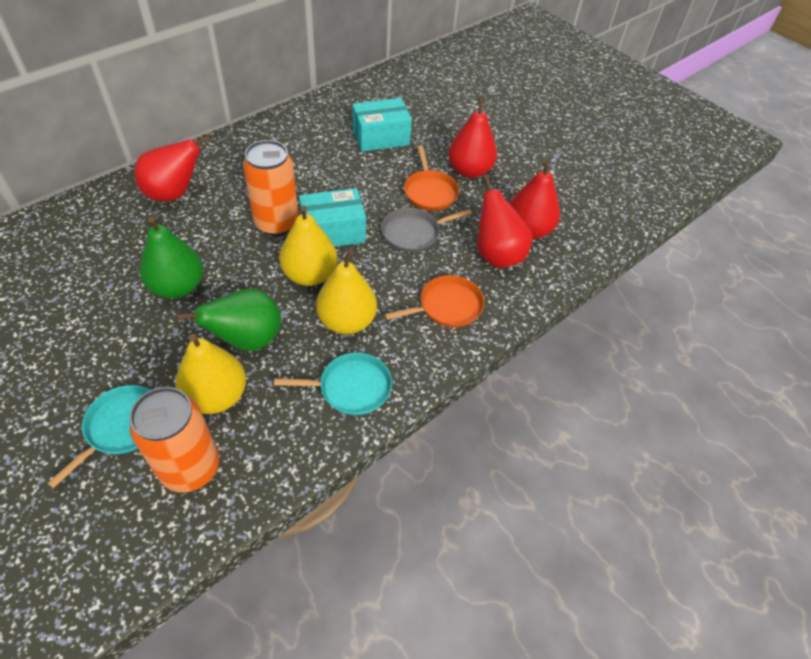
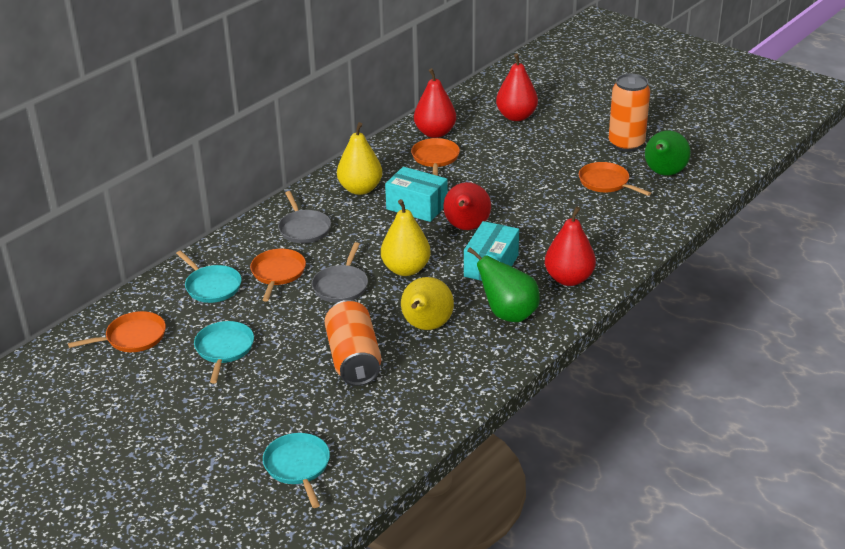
grey pan: 1 -> 2
orange pan: 2 -> 4
turquoise pan: 2 -> 3

